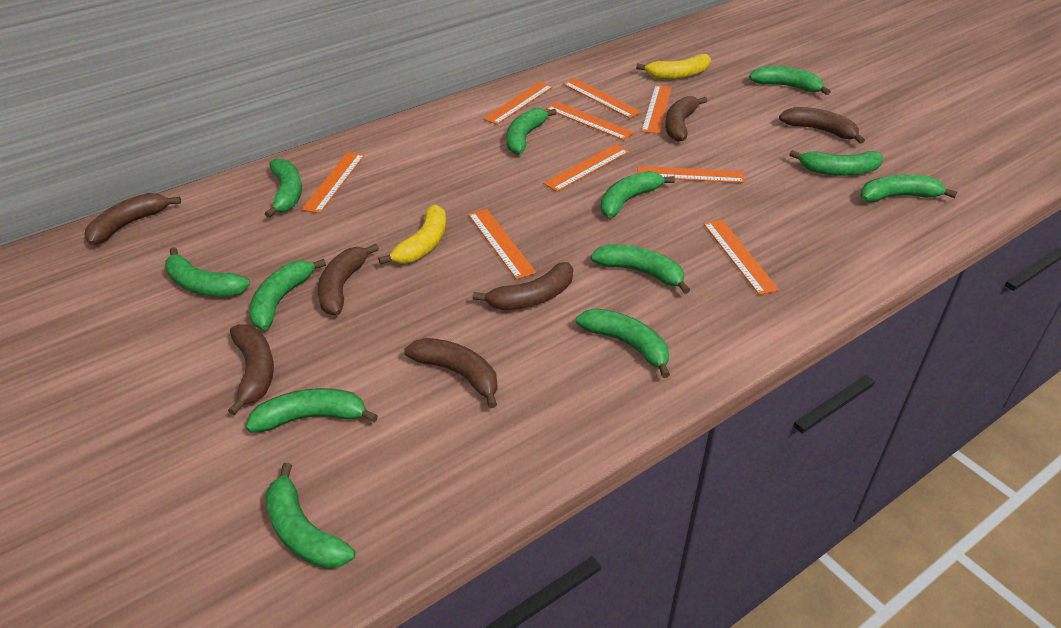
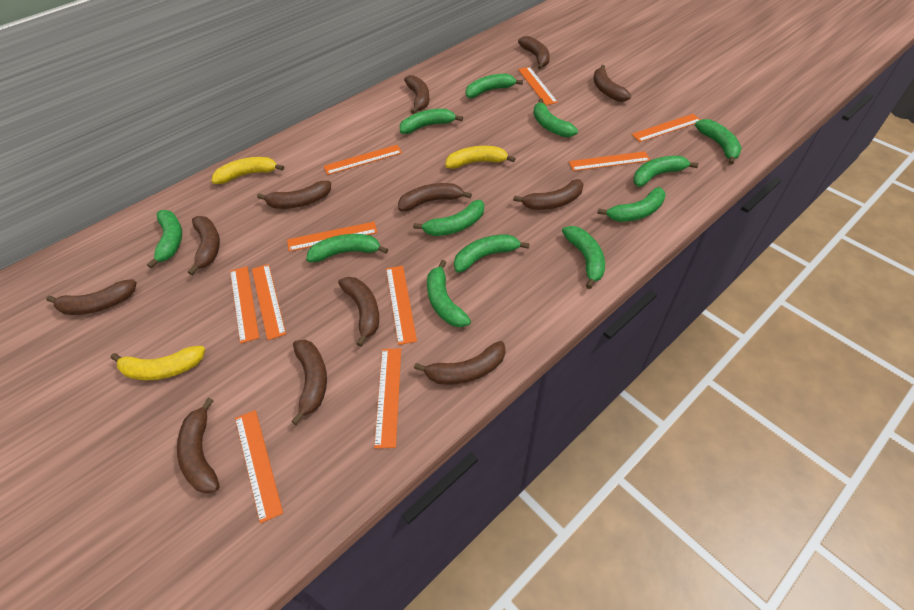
brown banana: 7 -> 12
orange ruler: 9 -> 10
yellow banana: 2 -> 3

